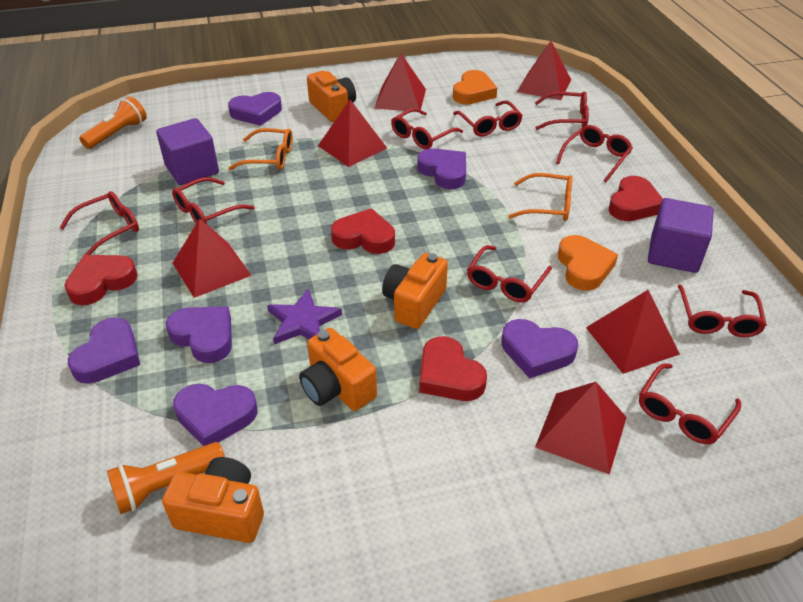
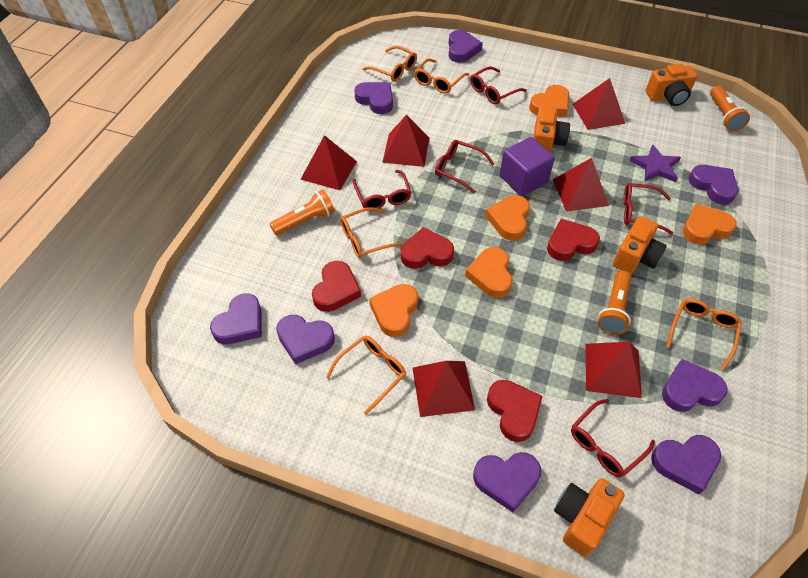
orange flashlight: 2 -> 3
orange glasses: 2 -> 5
orange heart: 2 -> 5
purple cube: 2 -> 1
purple heart: 6 -> 8
red glasses: 9 -> 5

